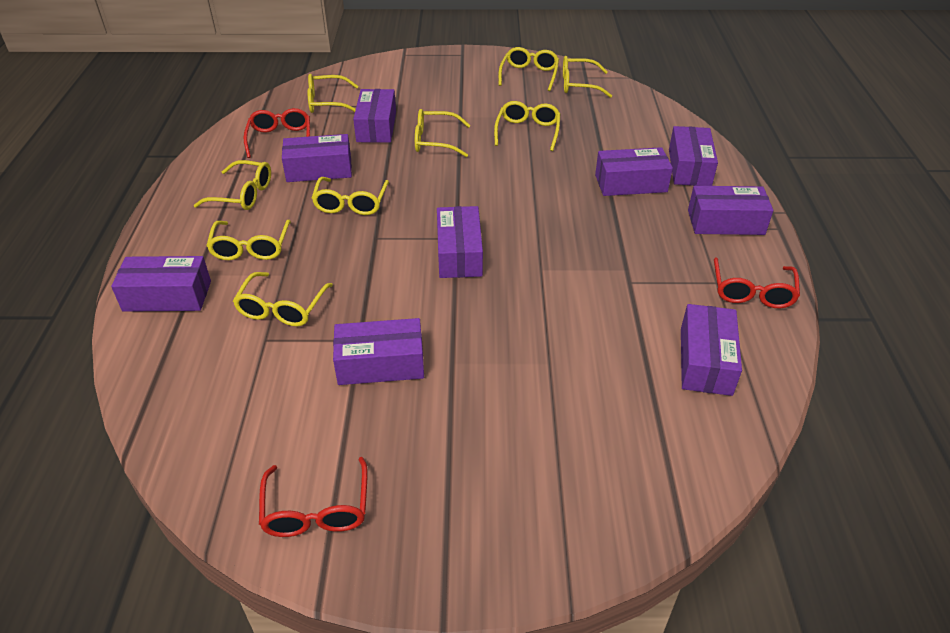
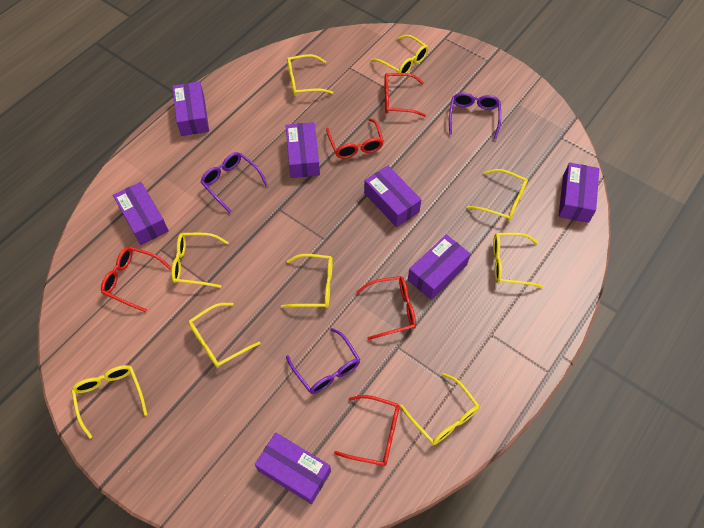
purple box: 9 -> 7
purple glasses: 0 -> 3
red glasses: 3 -> 5

